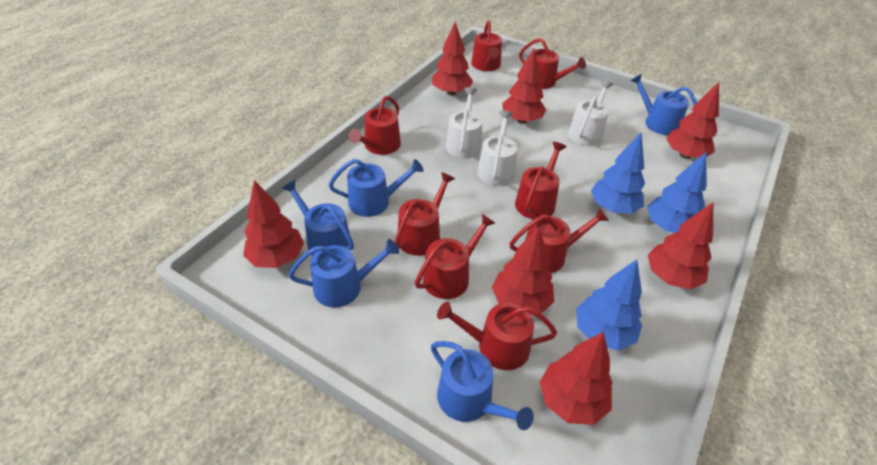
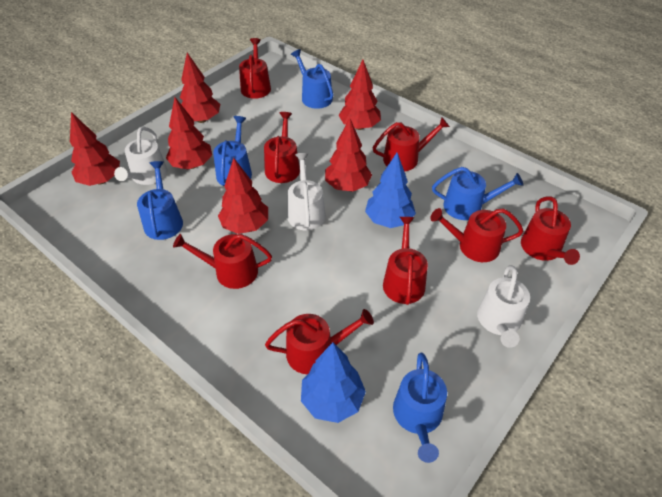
blue tree: 3 -> 2
red tree: 7 -> 6

